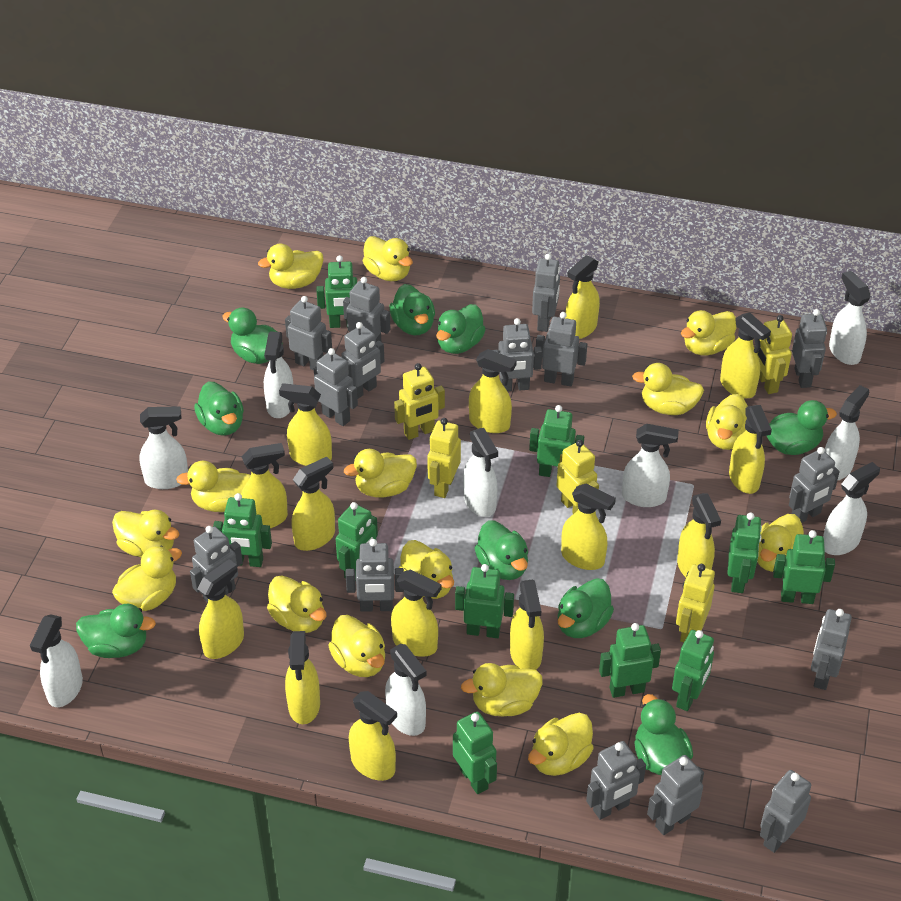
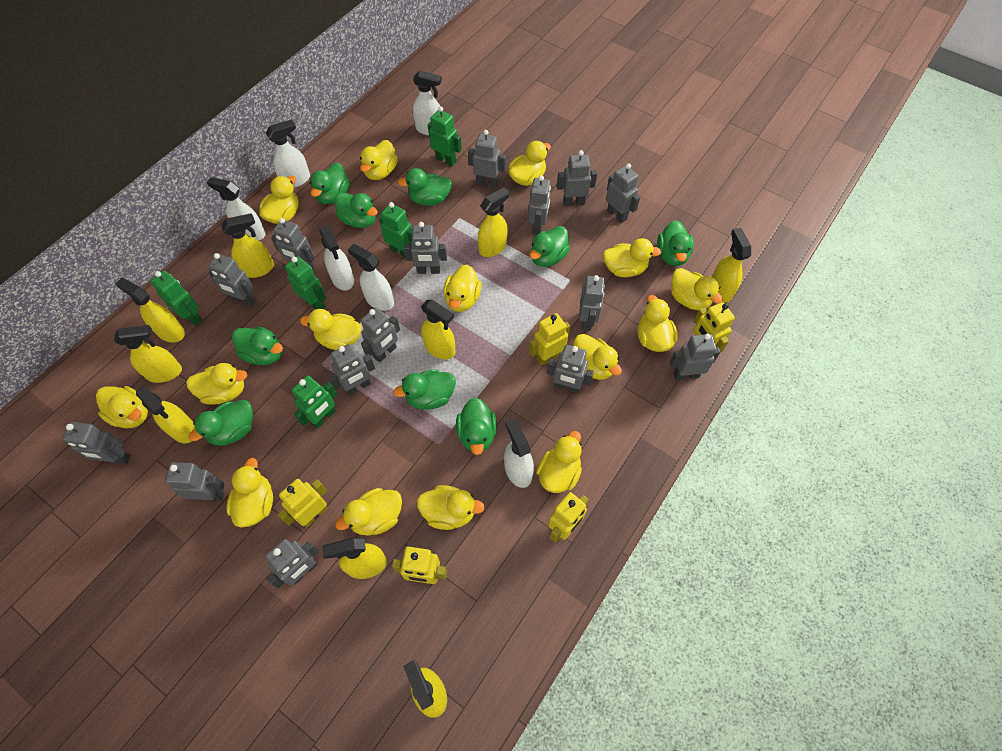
green robot: 10 -> 5
white spray bottle: 9 -> 6
yellow spray bottle: 14 -> 9

